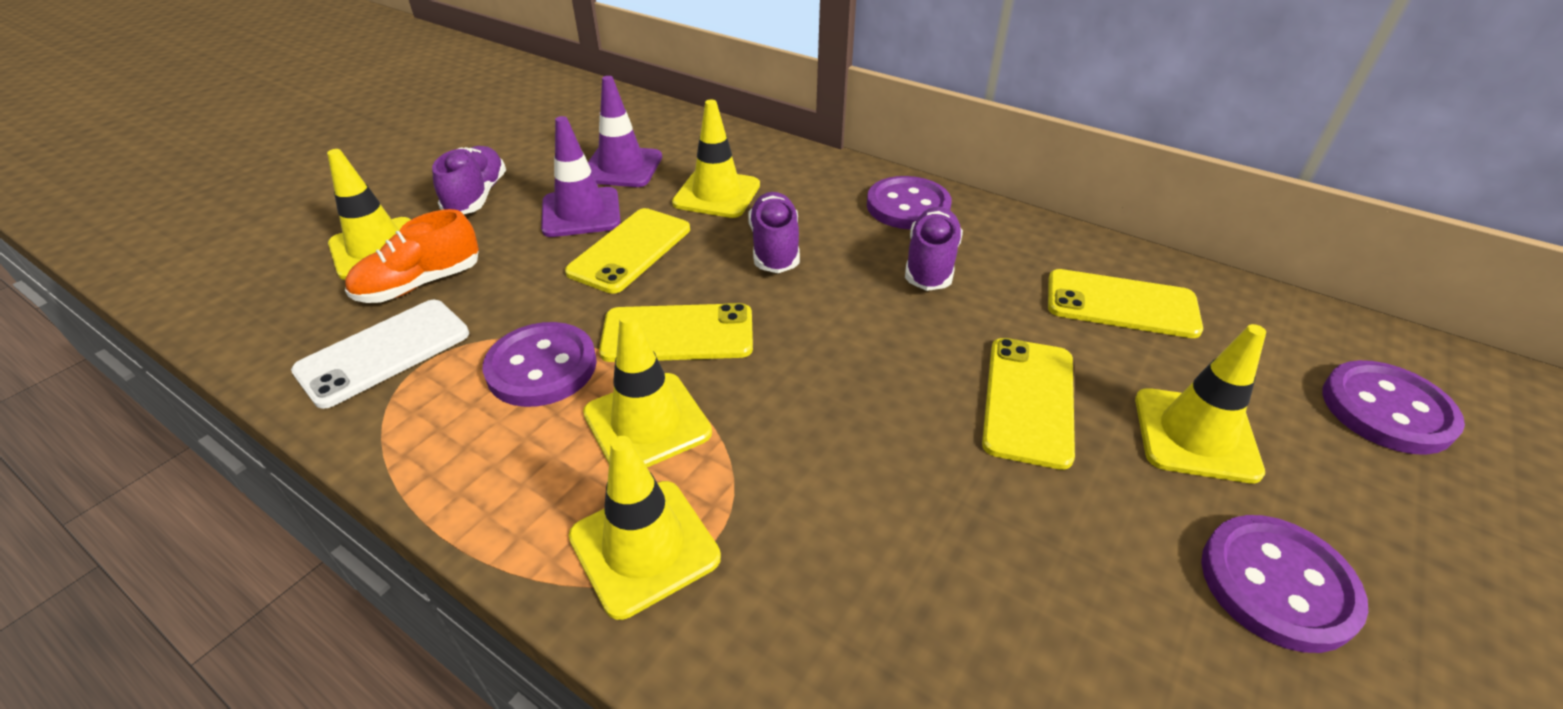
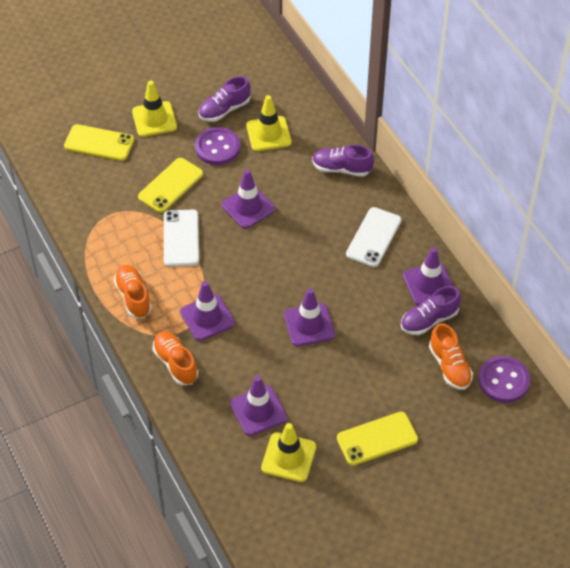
orange shoe: 1 -> 3
purple button: 4 -> 2
purple traffic cone: 2 -> 5
white phone: 1 -> 2
yellow phone: 4 -> 3
yellow traffic cone: 5 -> 3

